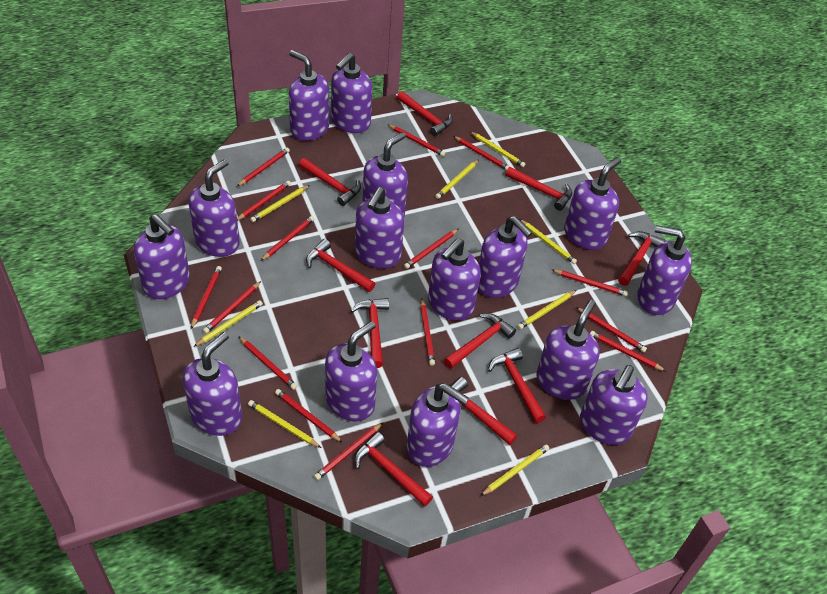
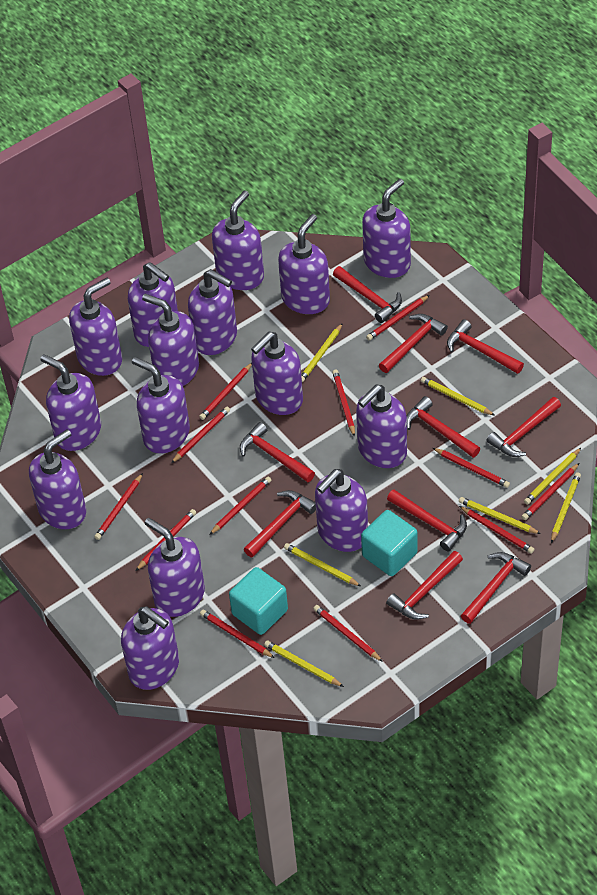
red pencil: 15 -> 12
turquoise cube: 0 -> 2
yellow pencil: 8 -> 7

